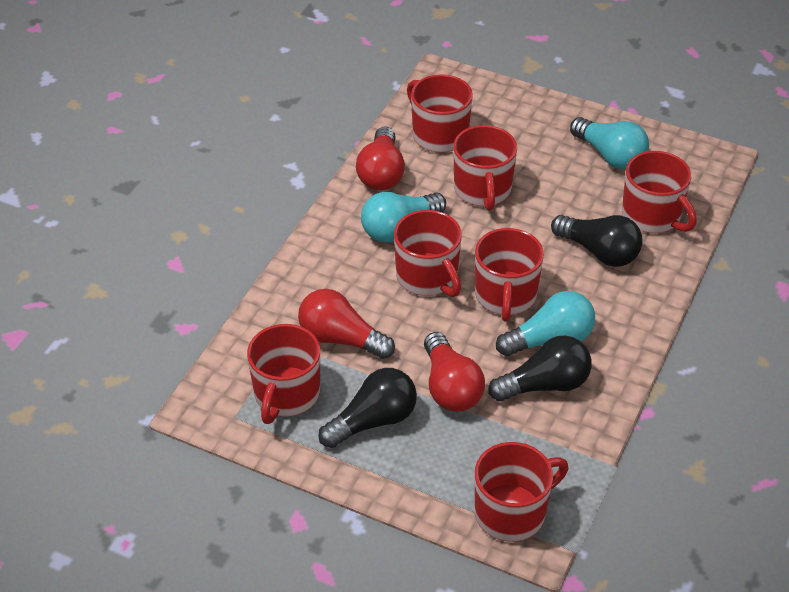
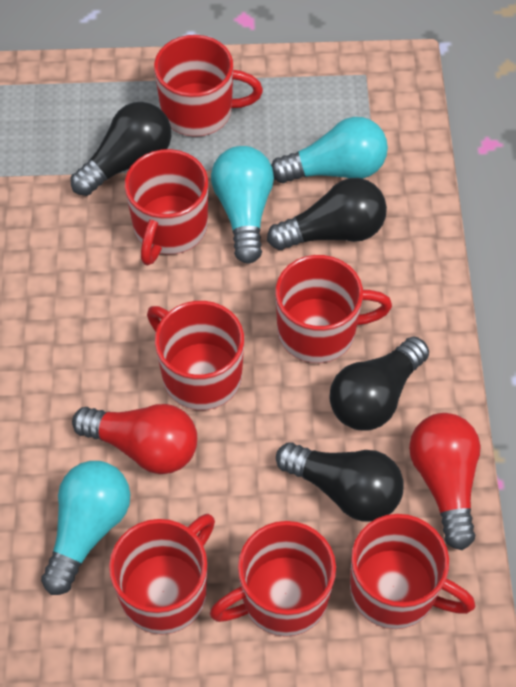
black light bulb: 3 -> 4
red light bulb: 3 -> 2

